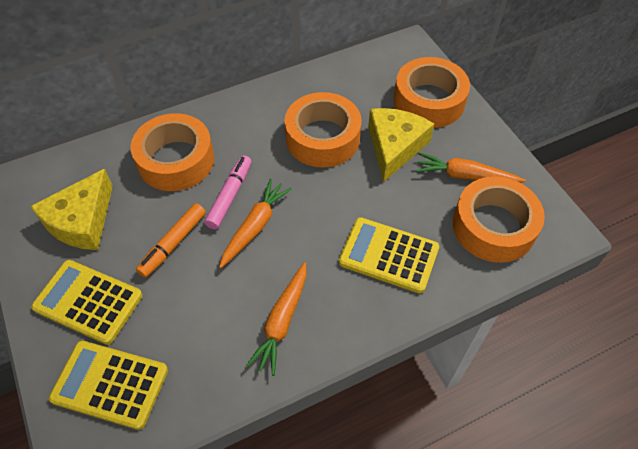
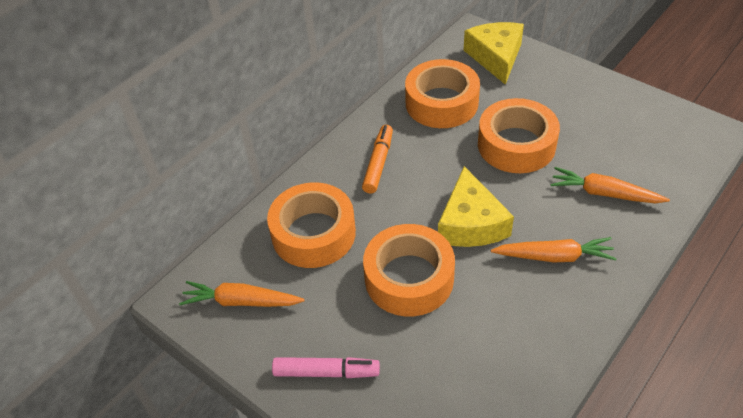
yellow calculator: 3 -> 0

